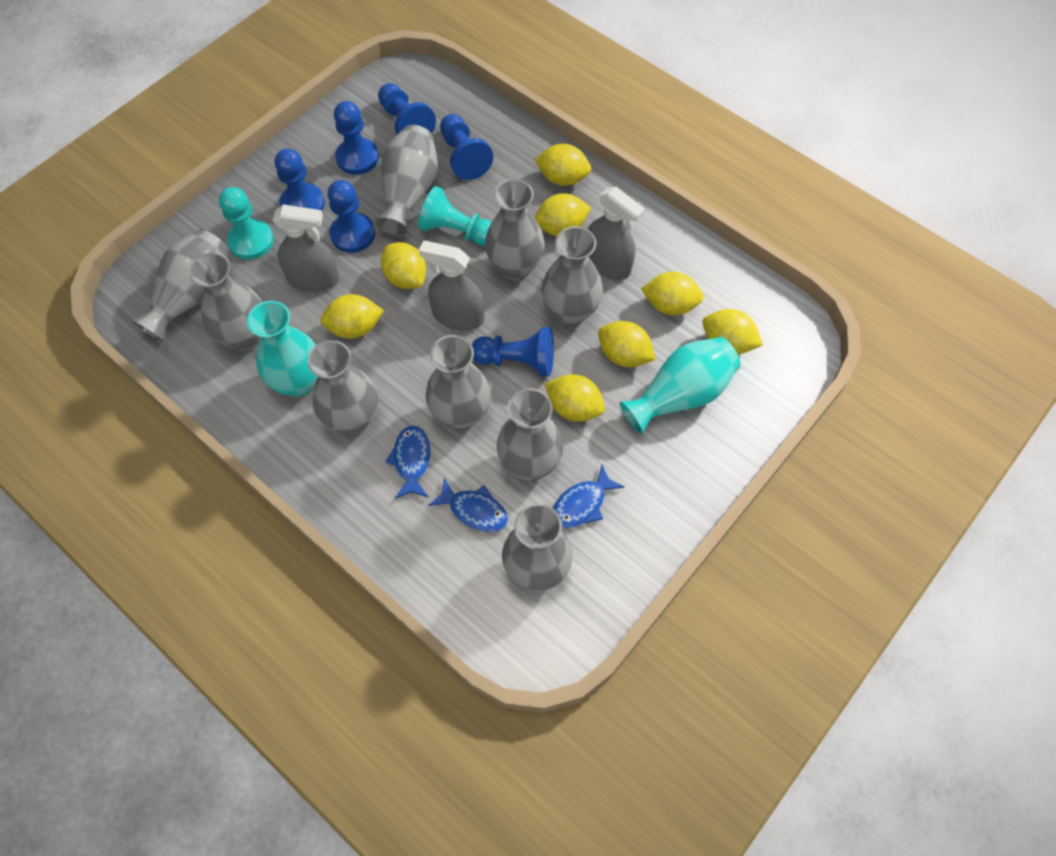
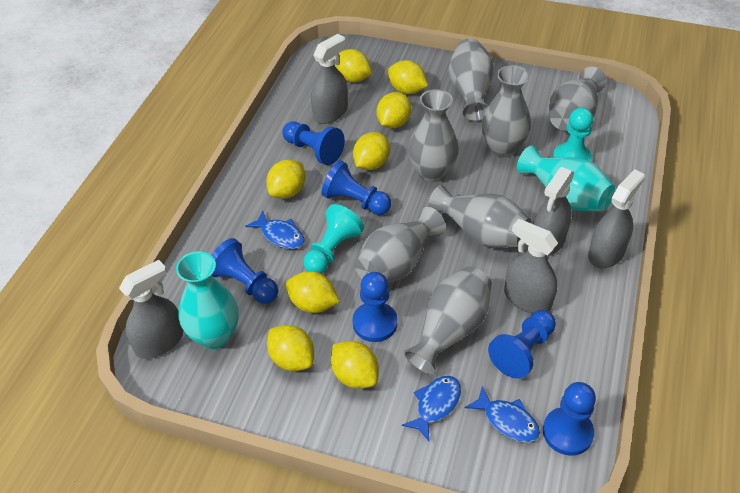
grey spray bottle: 3 -> 5
grey vase: 9 -> 7

